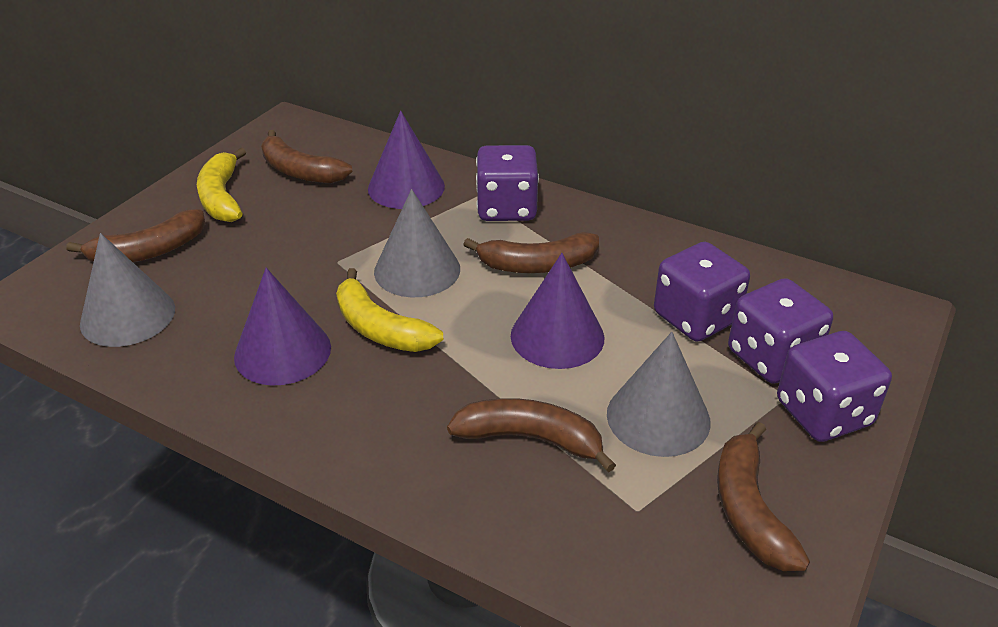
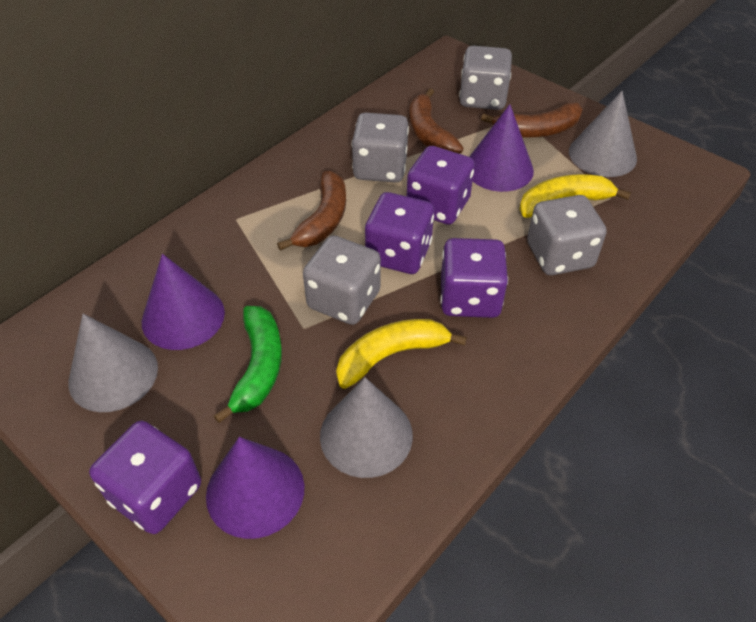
brown banana: 5 -> 3
green banana: 0 -> 1
grey dice: 0 -> 4

